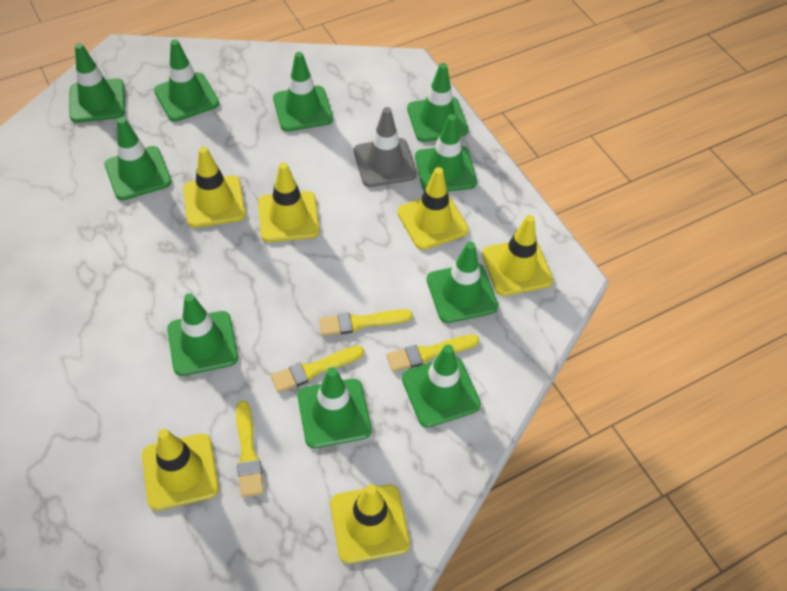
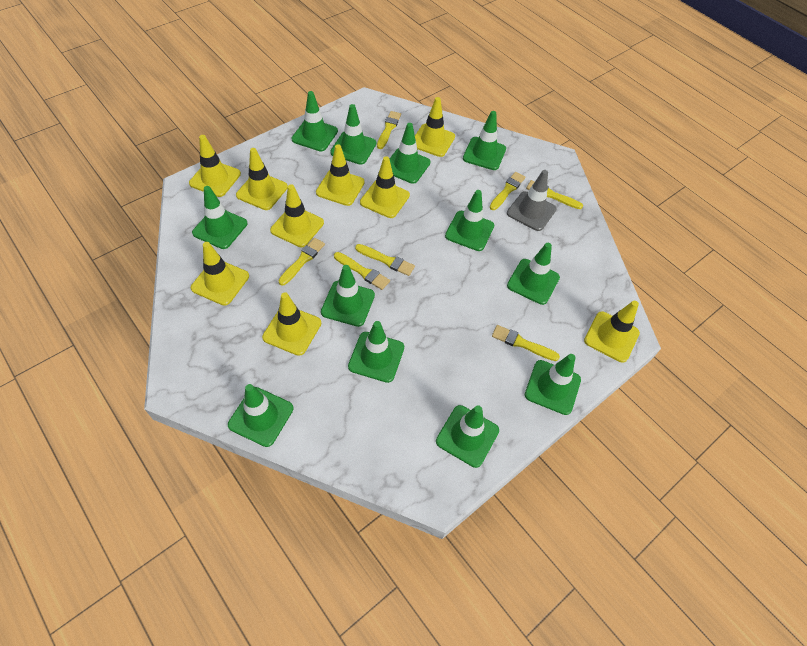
green traffic cone: 10 -> 12
yellow brush: 4 -> 7
yellow traffic cone: 6 -> 9

